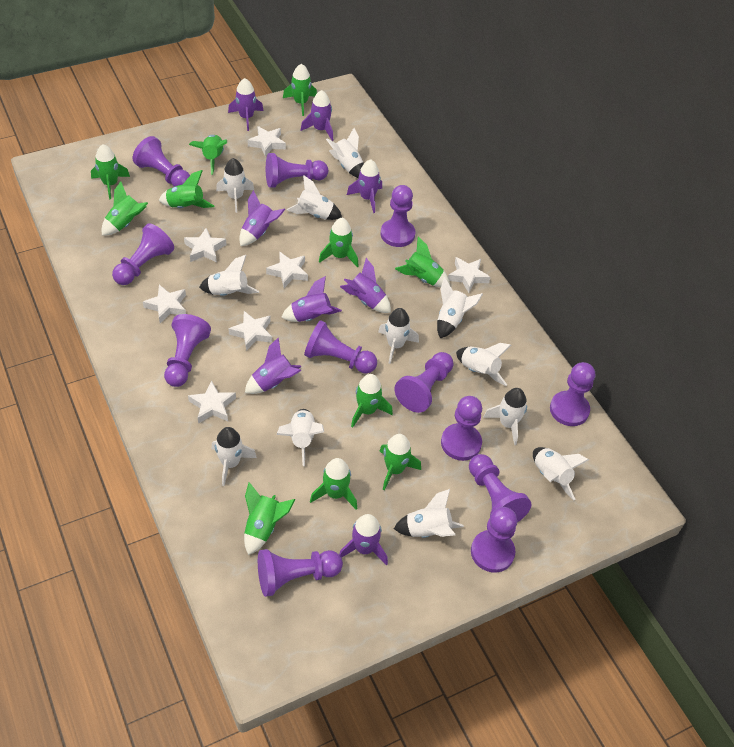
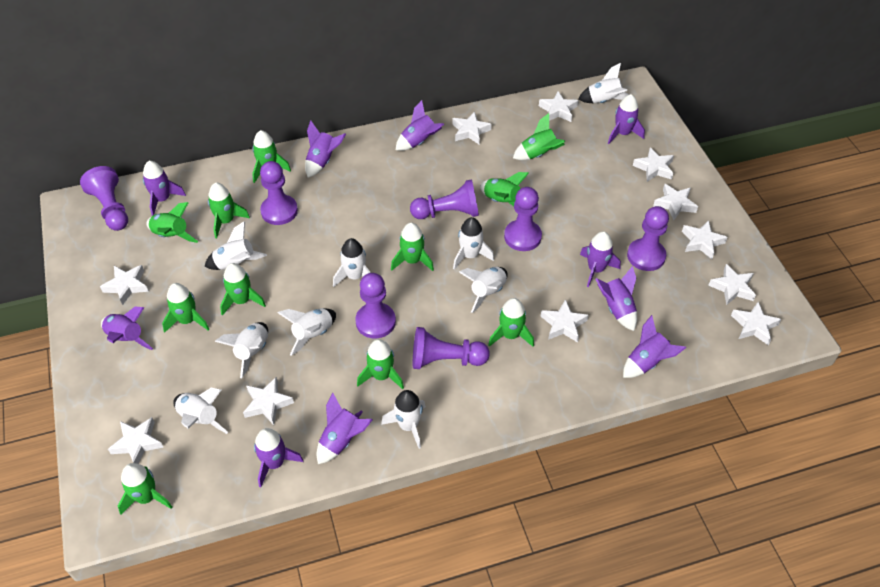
purple pawn: 12 -> 7
purple rocket: 8 -> 10
white rocket: 12 -> 9
white star: 7 -> 11

